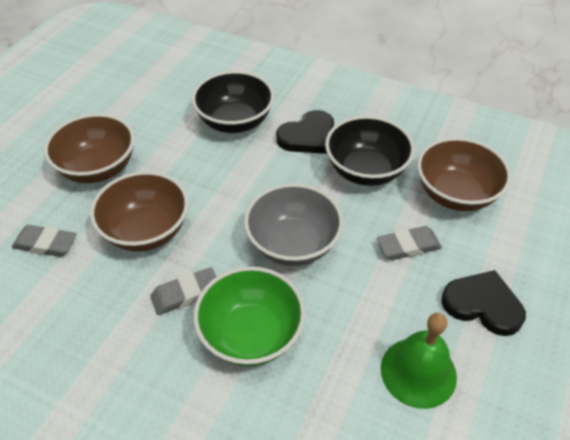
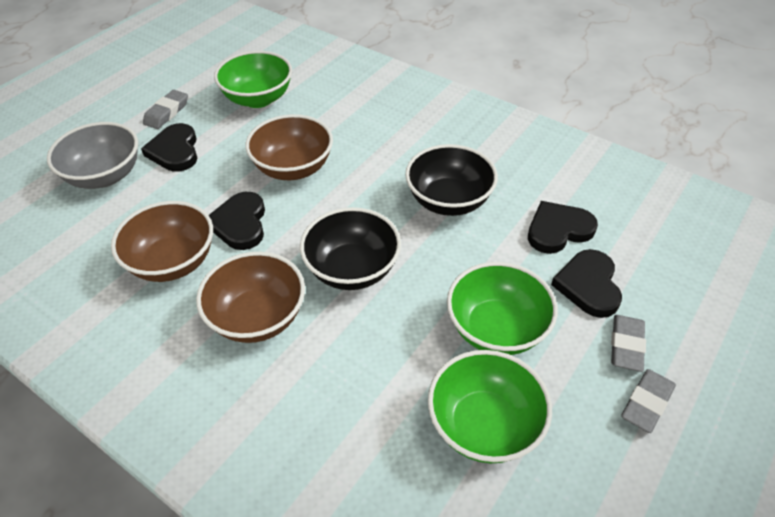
black heart: 2 -> 4
green bell: 1 -> 0
green bowl: 1 -> 3

